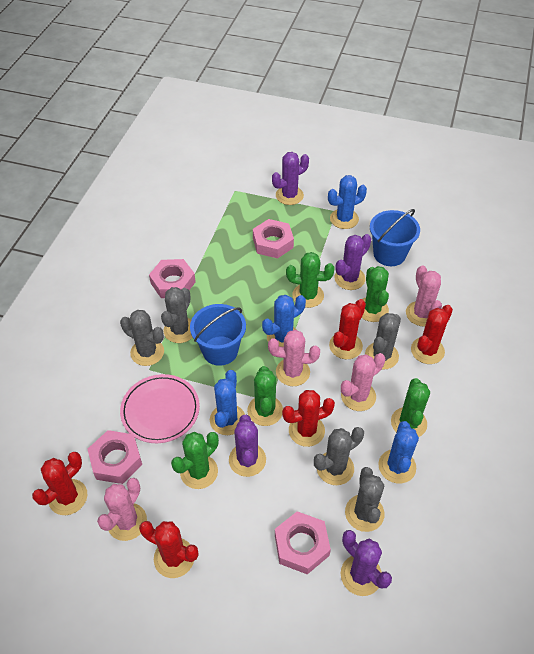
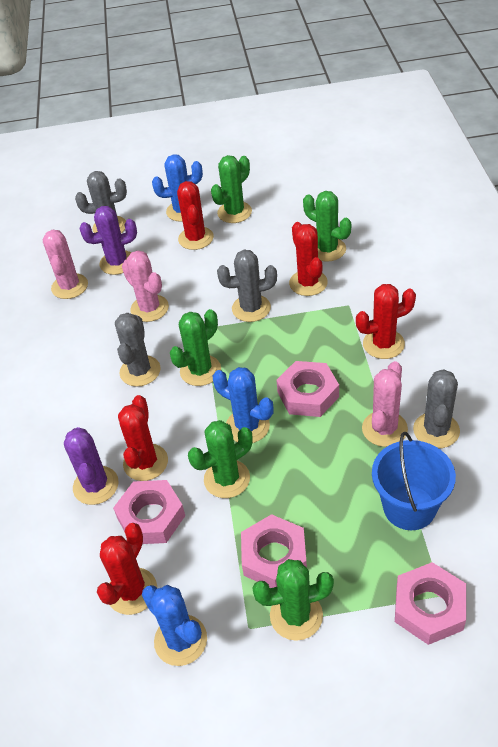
blue bucket: 2 -> 1
blue cactus: 4 -> 3
grey cactus: 5 -> 4
pink cactus: 4 -> 3
pink plate: 1 -> 0
purple cactus: 4 -> 2

